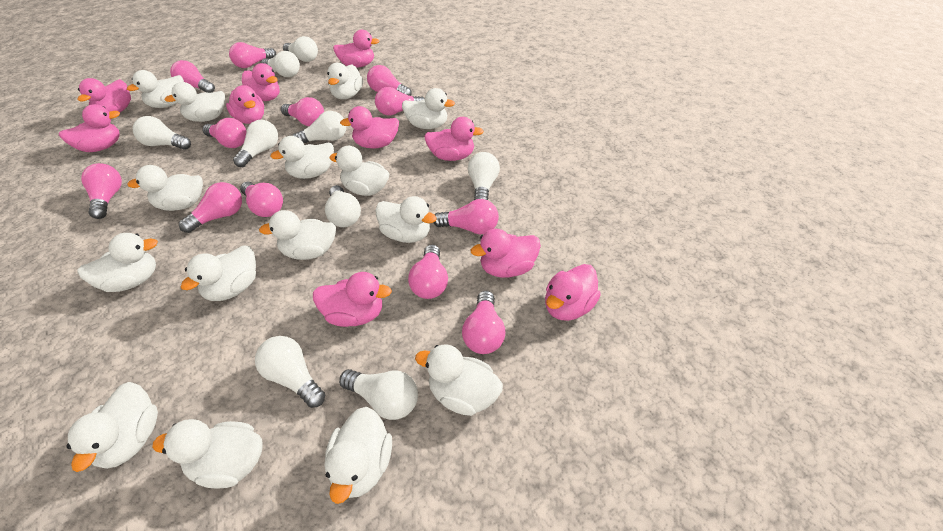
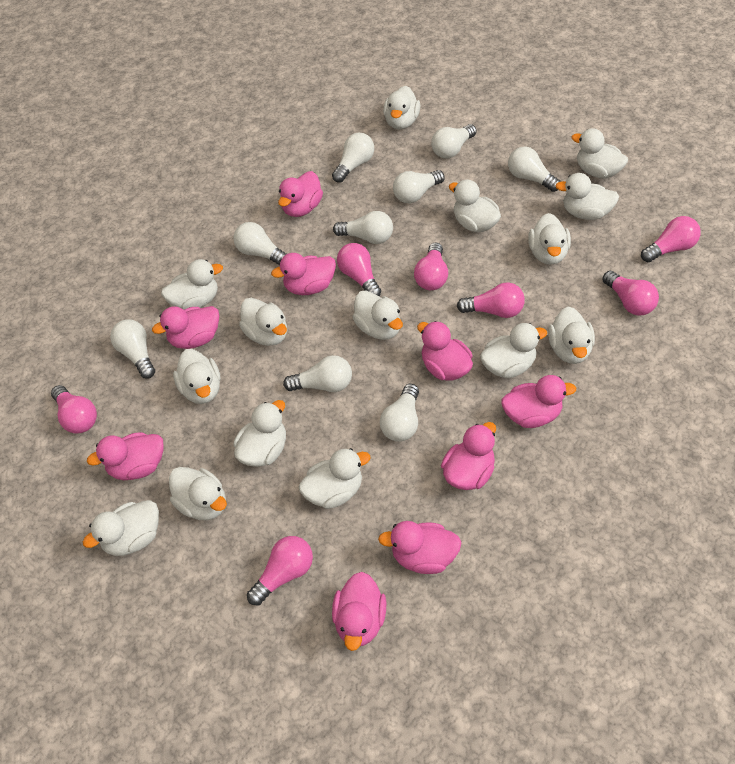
pink duck: 10 -> 9
pink light bulb: 12 -> 7

